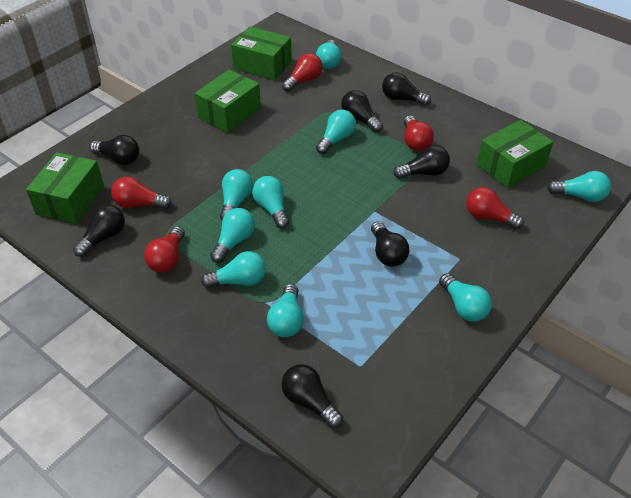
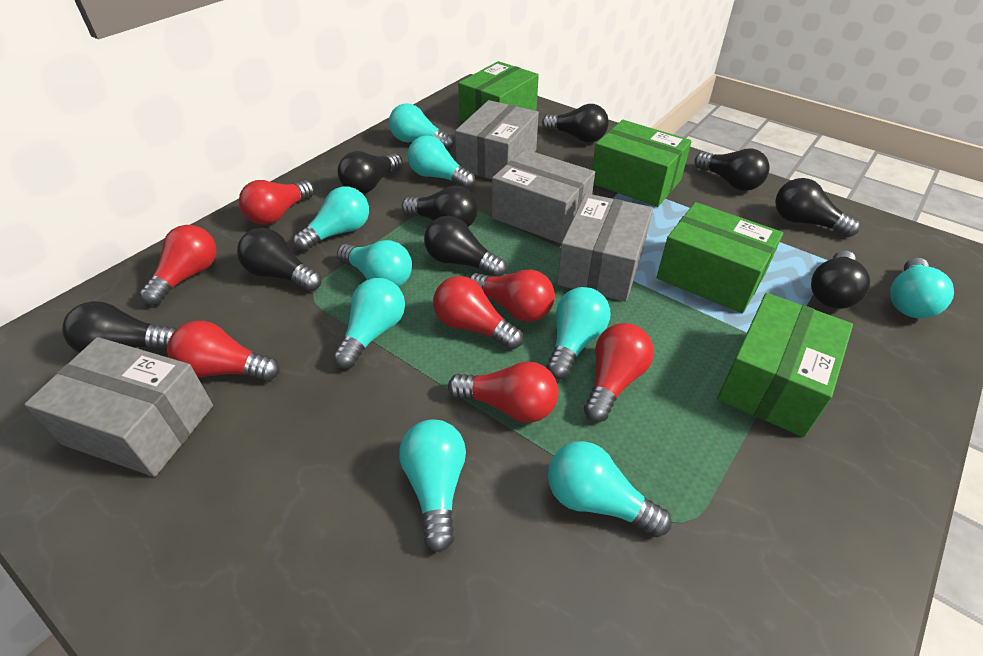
black light bulb: 7 -> 9
grey box: 0 -> 4
red light bulb: 5 -> 7

